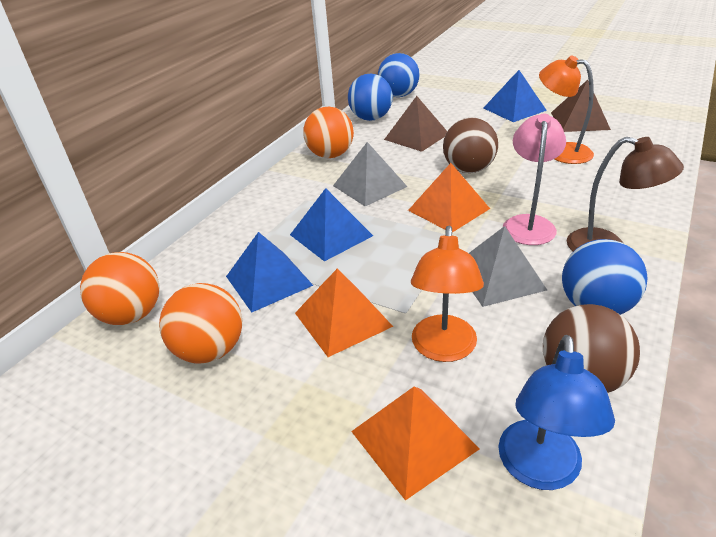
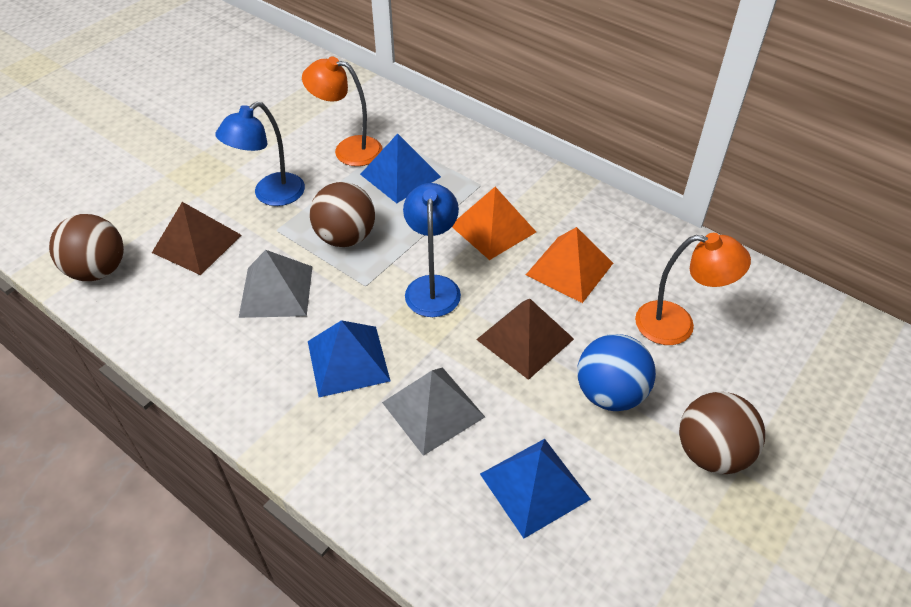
blue ball: 3 -> 1
blue lamp: 1 -> 2
brown ball: 2 -> 3
brown lamp: 1 -> 0
orange ball: 3 -> 0
orange pyramid: 3 -> 2
pink lamp: 1 -> 0

